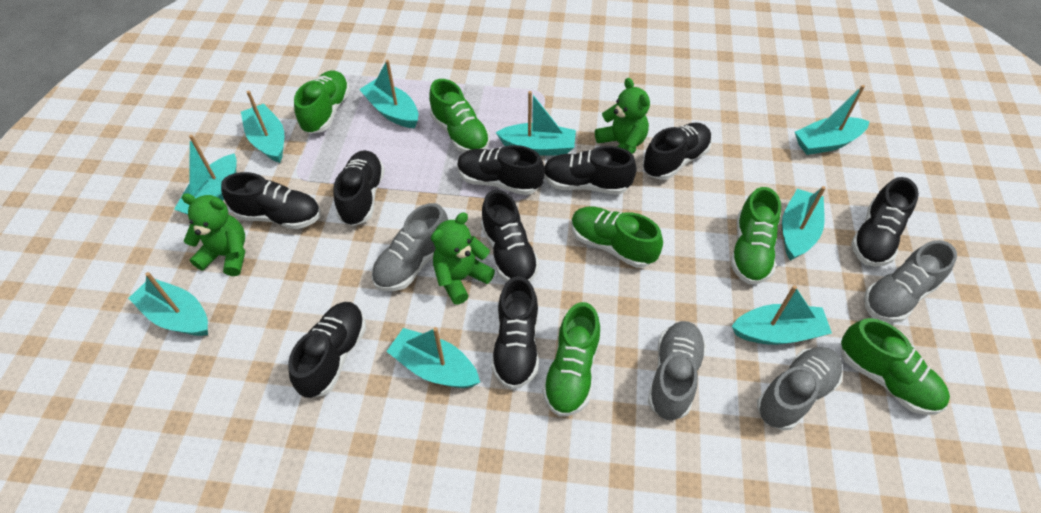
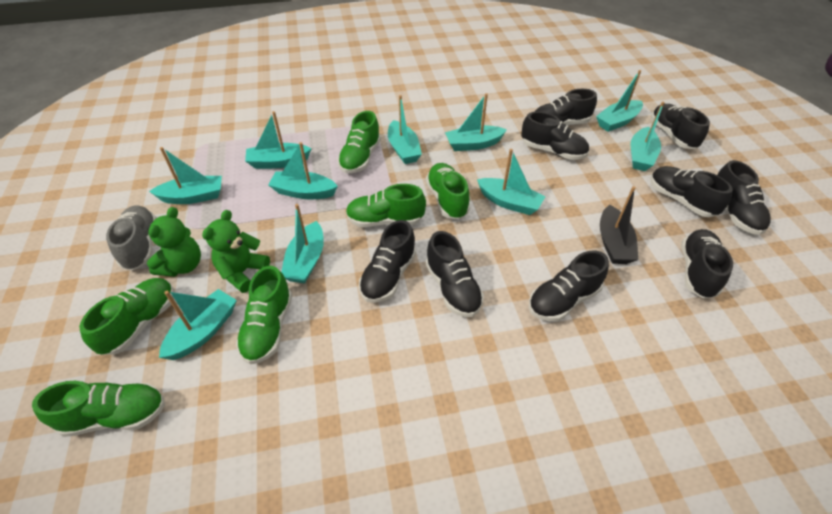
black boat: 0 -> 1
green teddy bear: 3 -> 2
grey shoe: 4 -> 1
turquoise boat: 9 -> 10

